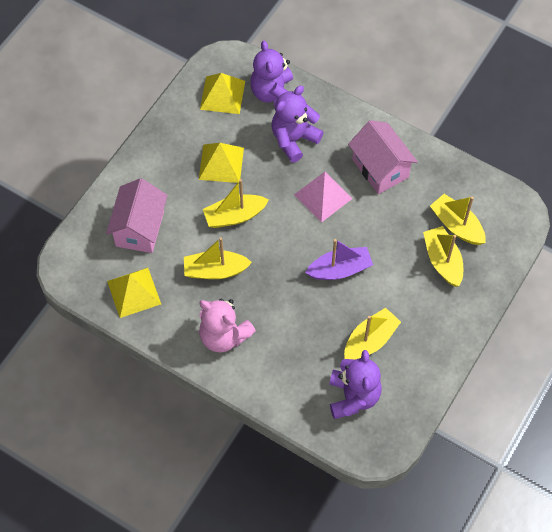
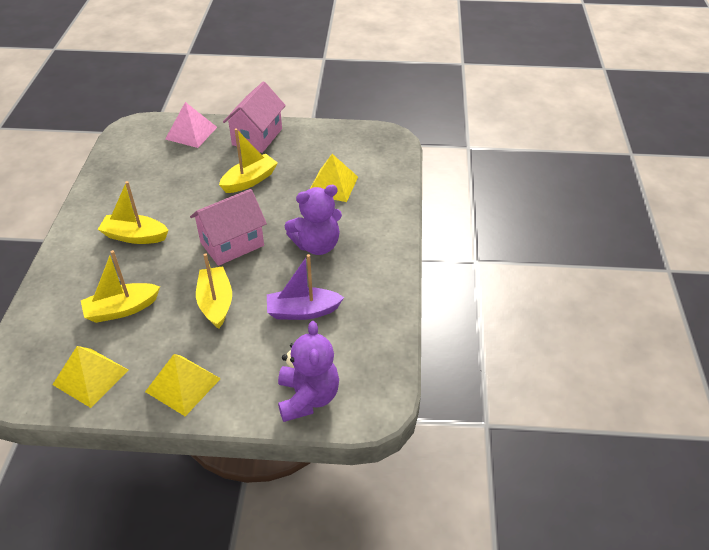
pink teddy bear: 1 -> 0
purple teddy bear: 3 -> 2
yellow boat: 5 -> 4

